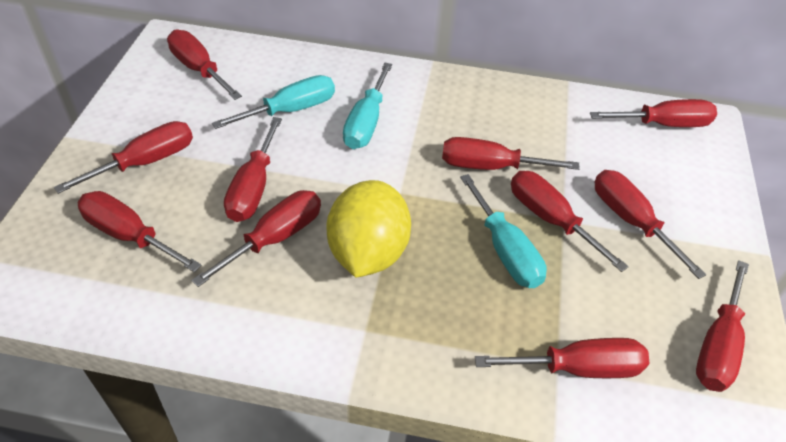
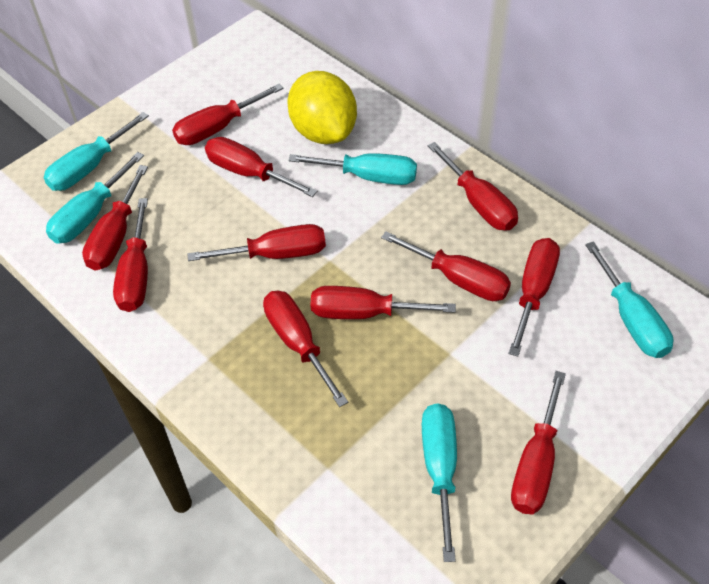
turquoise screwdriver: 3 -> 5

